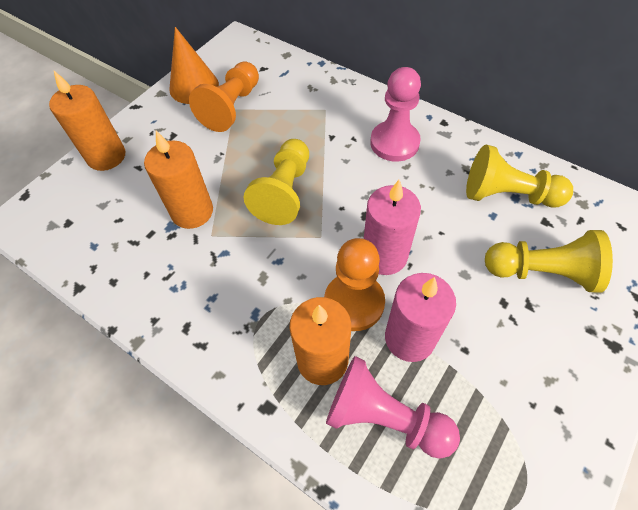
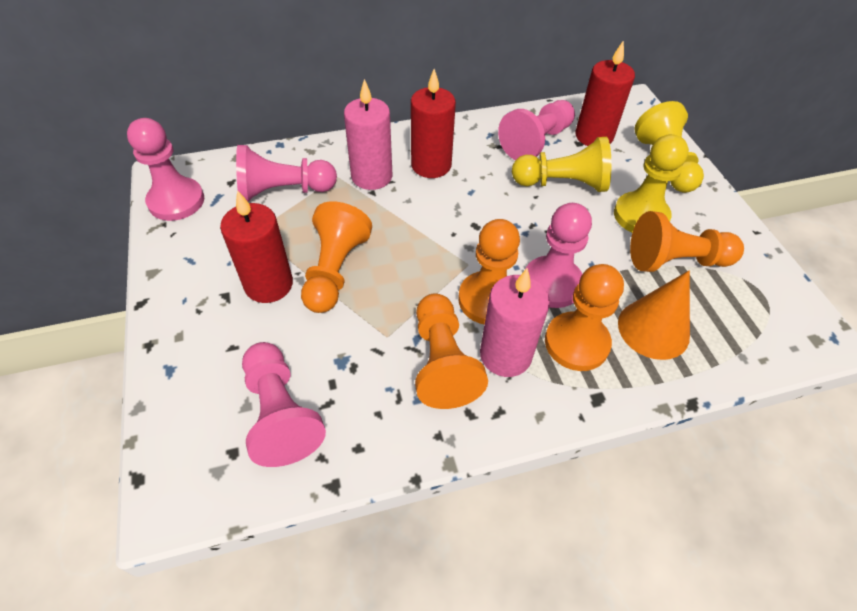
orange candle: 3 -> 0
orange pawn: 2 -> 5
pink pawn: 2 -> 5
red candle: 0 -> 3

